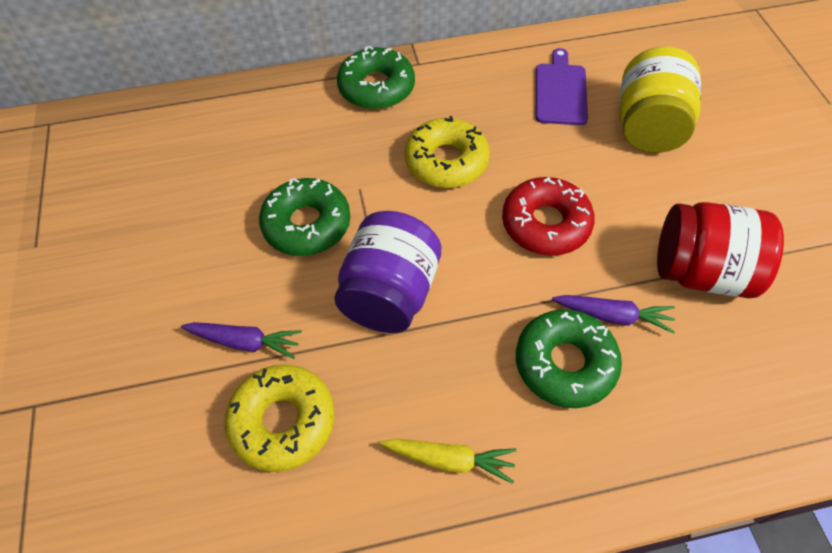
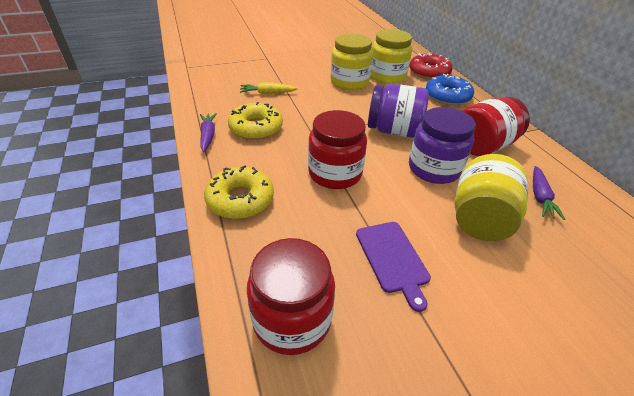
blue donut: 0 -> 1
green donut: 3 -> 0
purple jar: 1 -> 2
red jar: 1 -> 3
yellow jar: 1 -> 3

